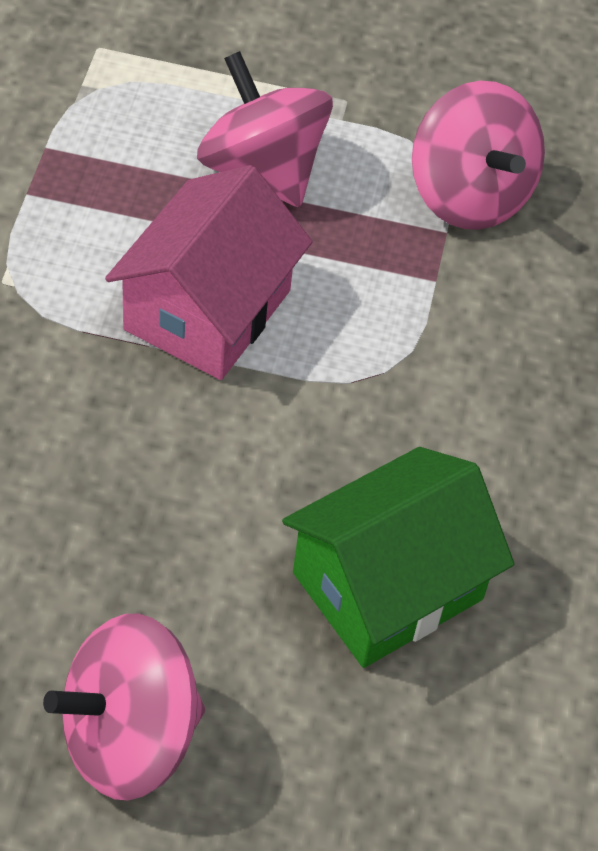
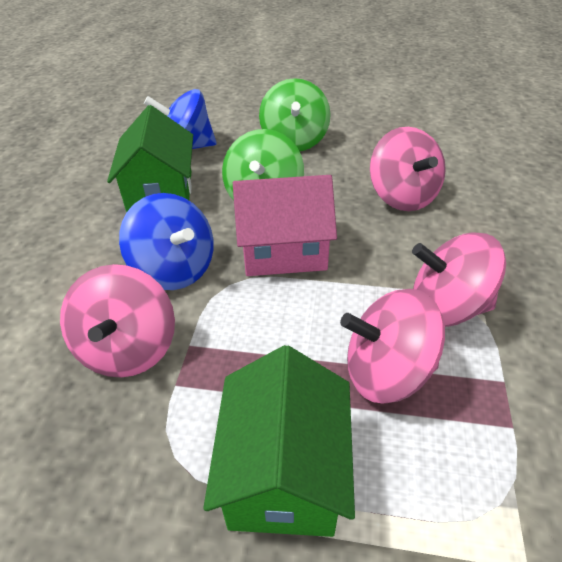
blue spinning top: 0 -> 2
green house: 1 -> 2
green spinning top: 0 -> 2
pink spinning top: 3 -> 4

